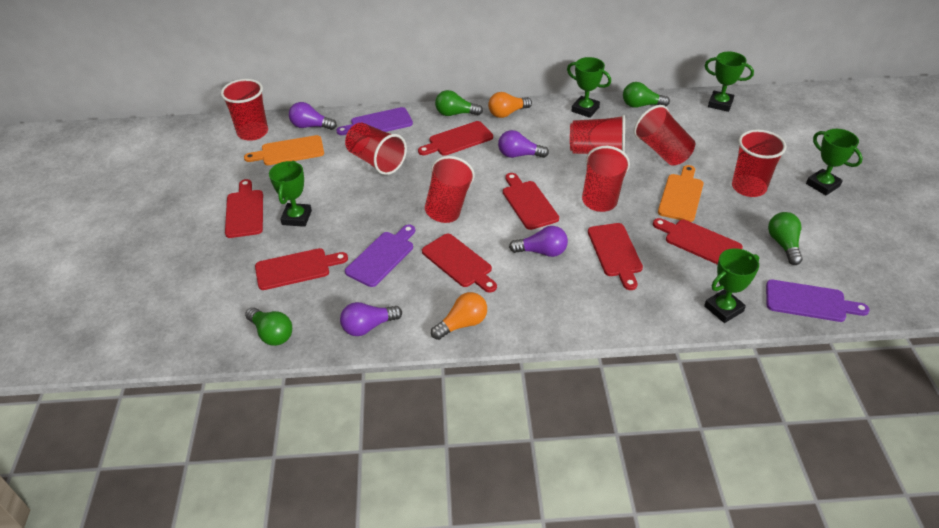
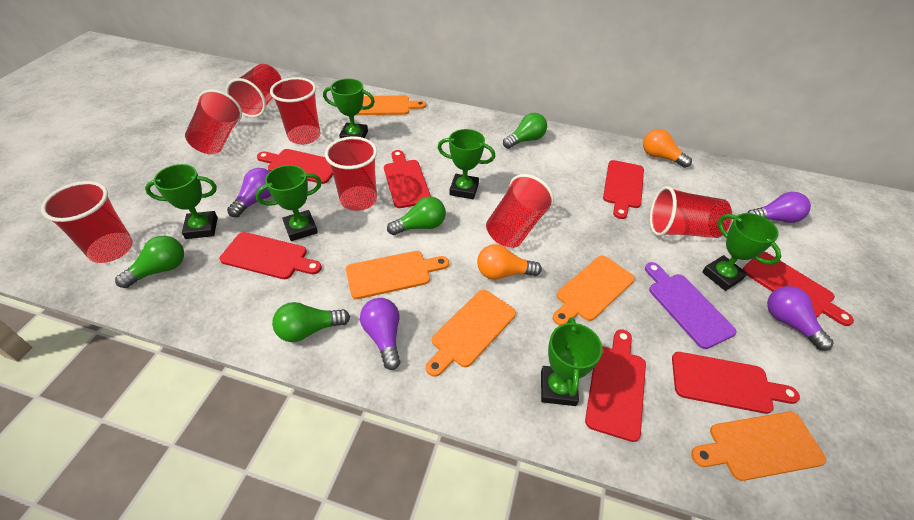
green trophy: 5 -> 6
orange cutting board: 2 -> 5
purple cutting board: 3 -> 1

